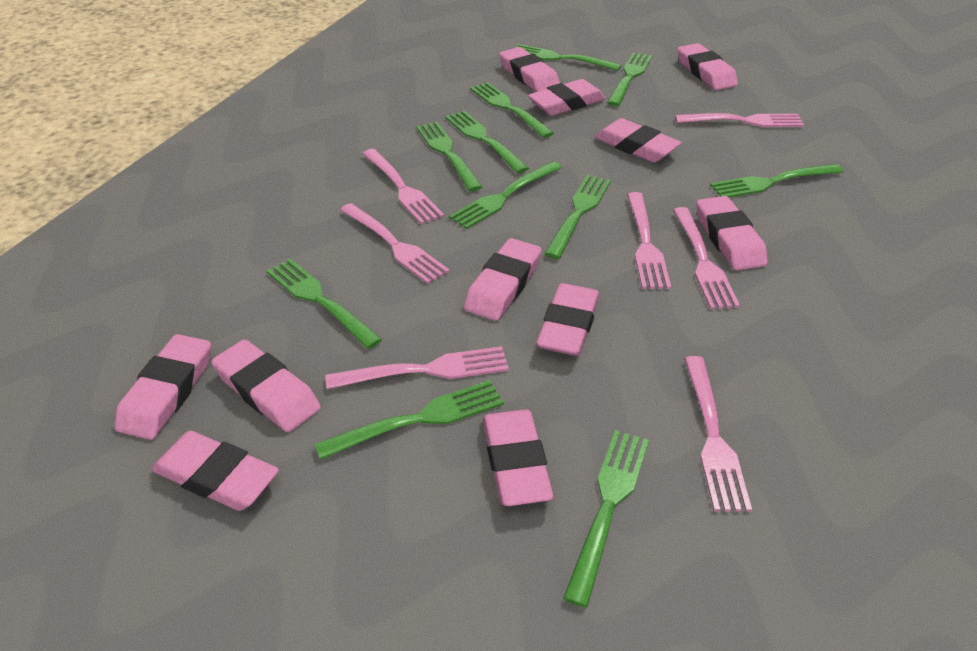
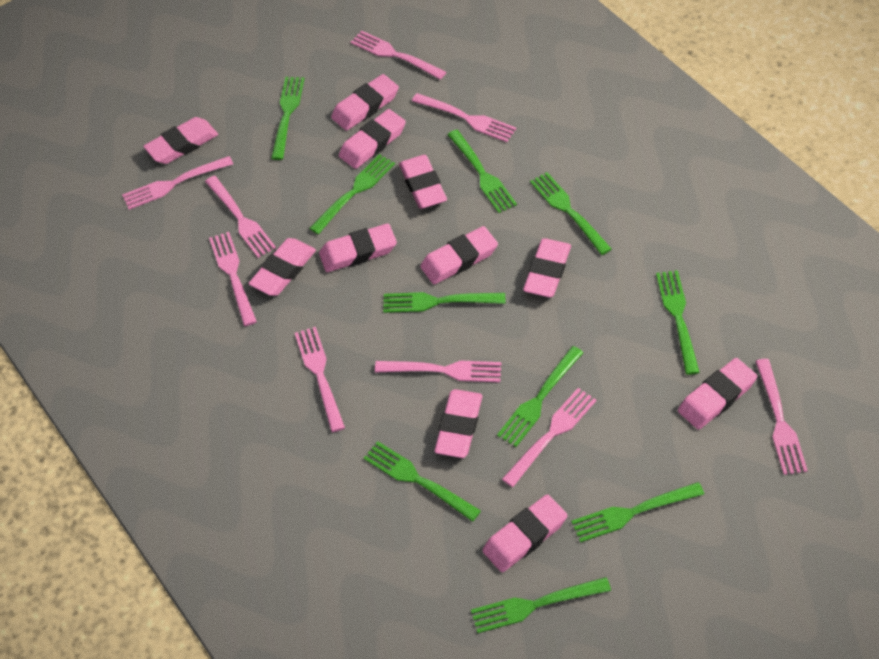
green fork: 11 -> 10
pink fork: 7 -> 9

